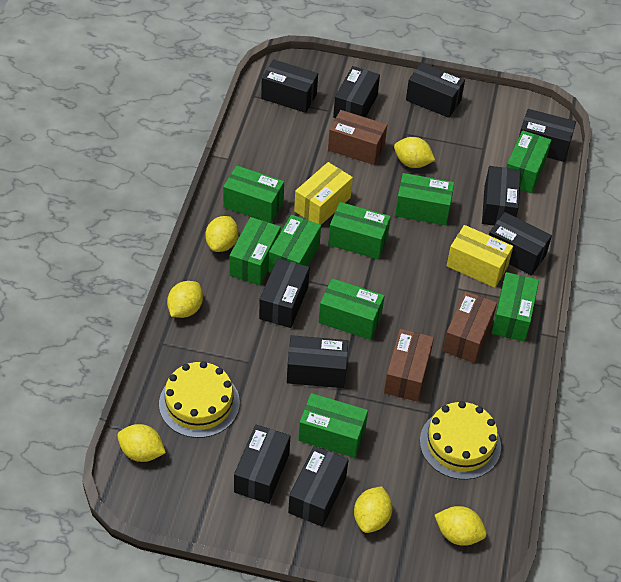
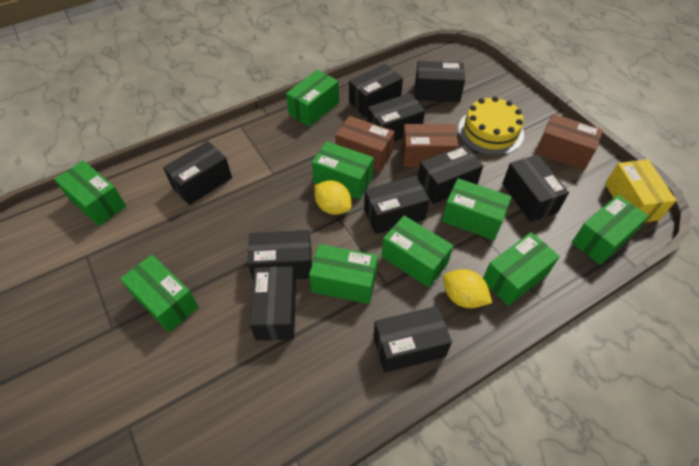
yellow box: 2 -> 1
yellow cake: 2 -> 1
yellow lemon: 6 -> 2

